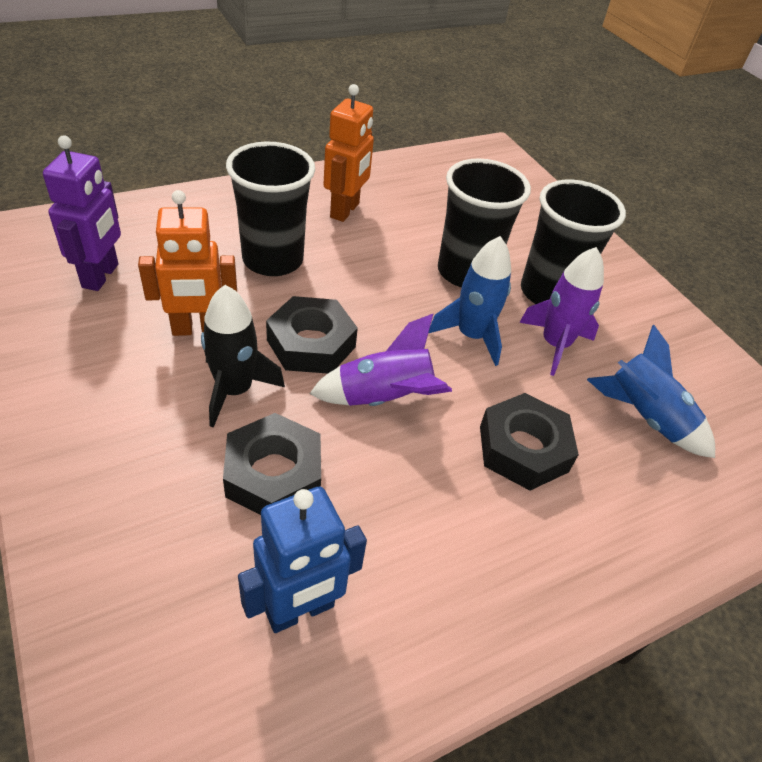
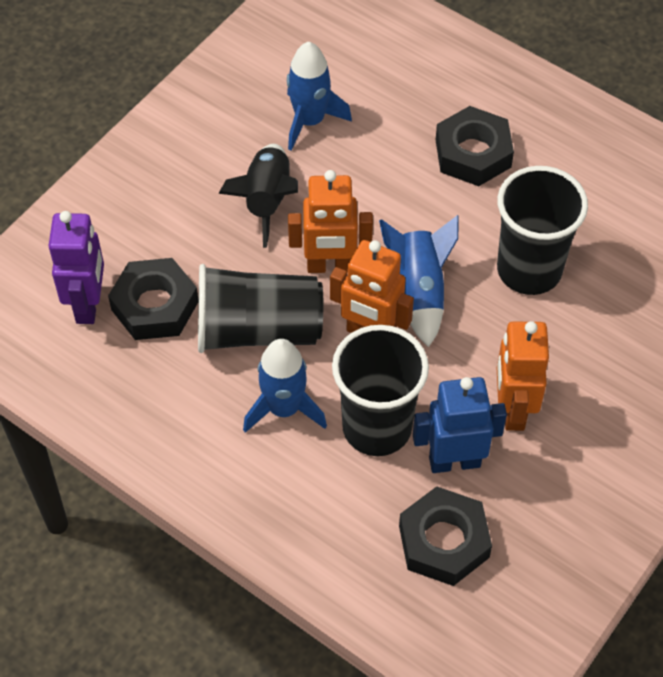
blue rocket: 2 -> 3
orange robot: 2 -> 3
purple rocket: 2 -> 0

